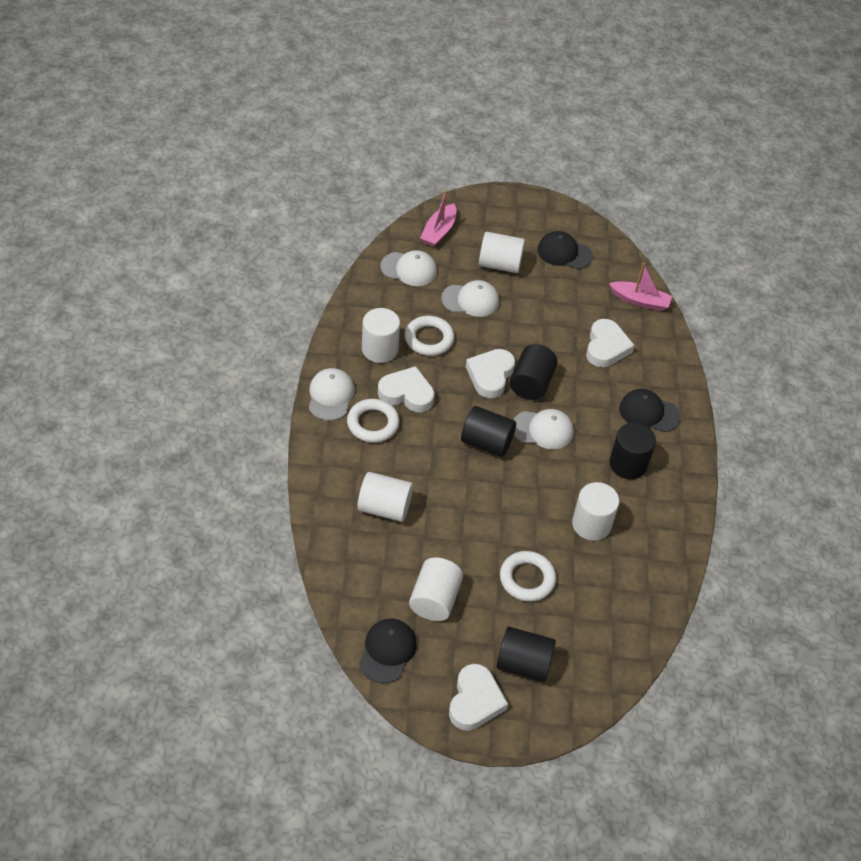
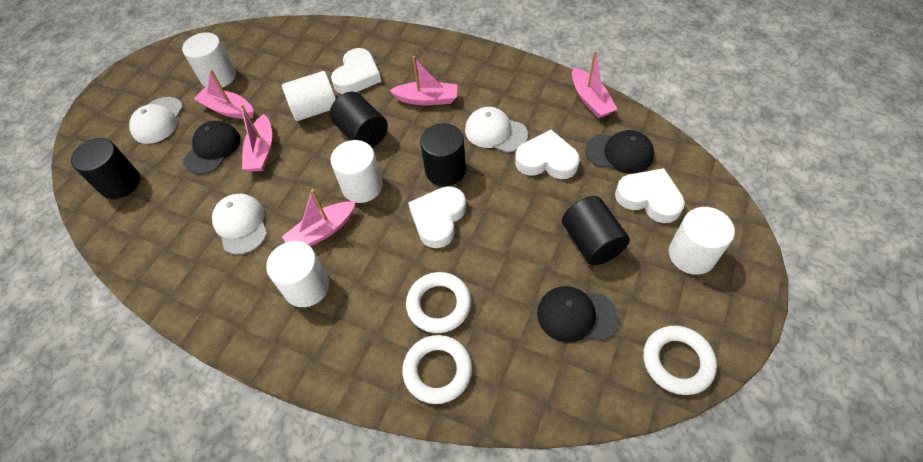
pink boat: 2 -> 5
white cap: 4 -> 3

